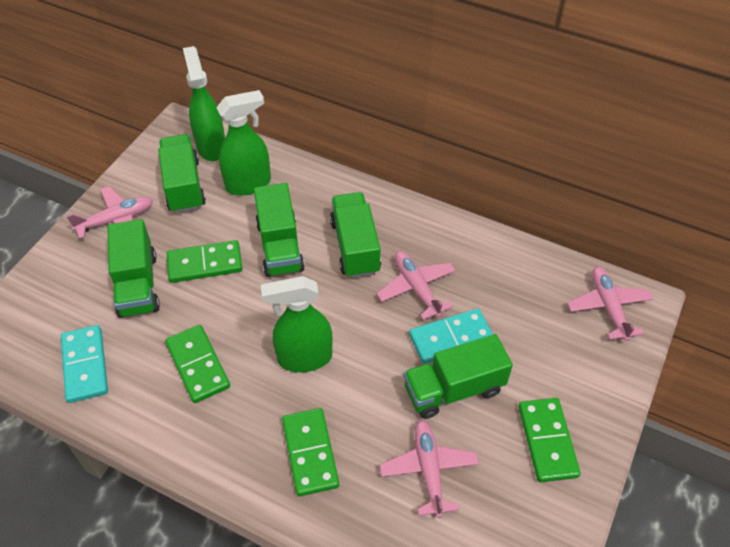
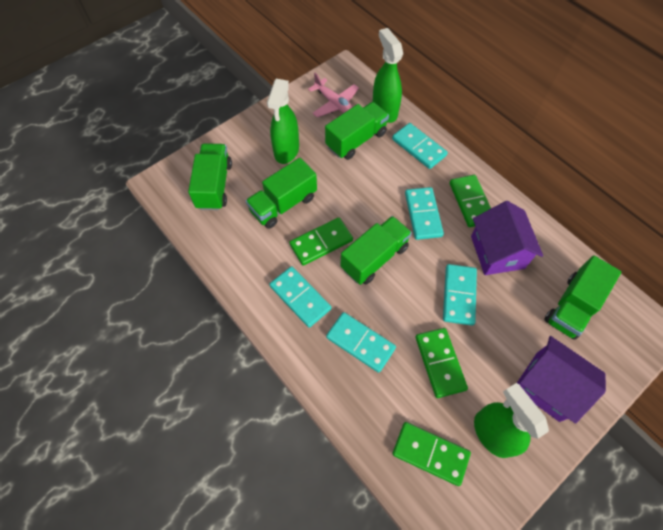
pink plane: 4 -> 1
purple house: 0 -> 2
turquoise domino: 2 -> 5

